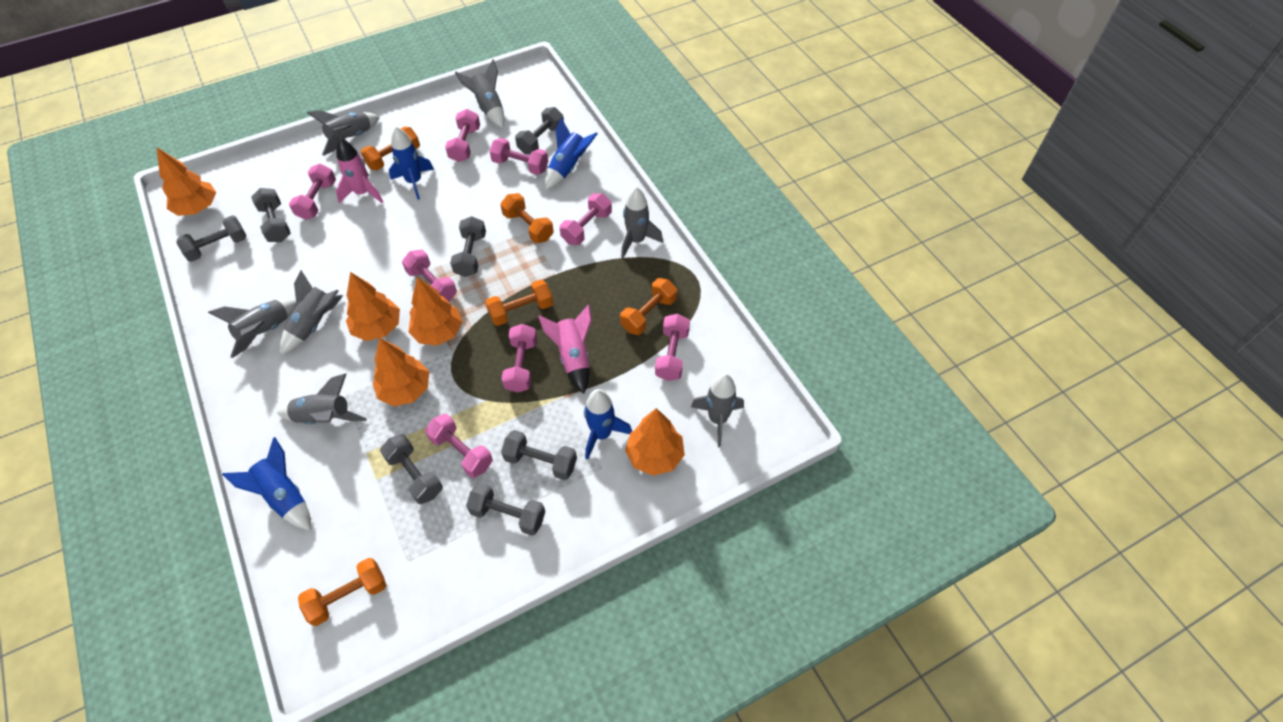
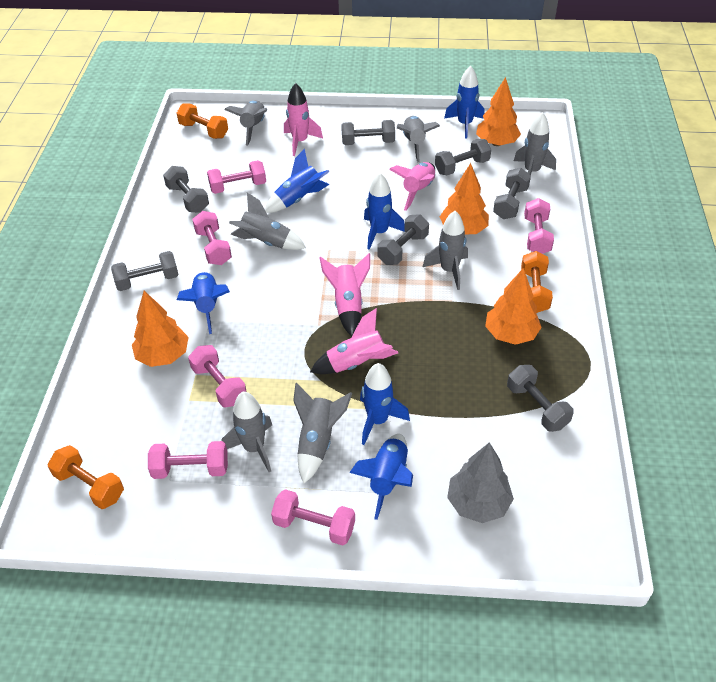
blue rocket: 4 -> 6
grey tree: 0 -> 1
orange dumbbell: 5 -> 3
orange tree: 5 -> 4
pink dumbbell: 8 -> 6
pink rocket: 2 -> 4

